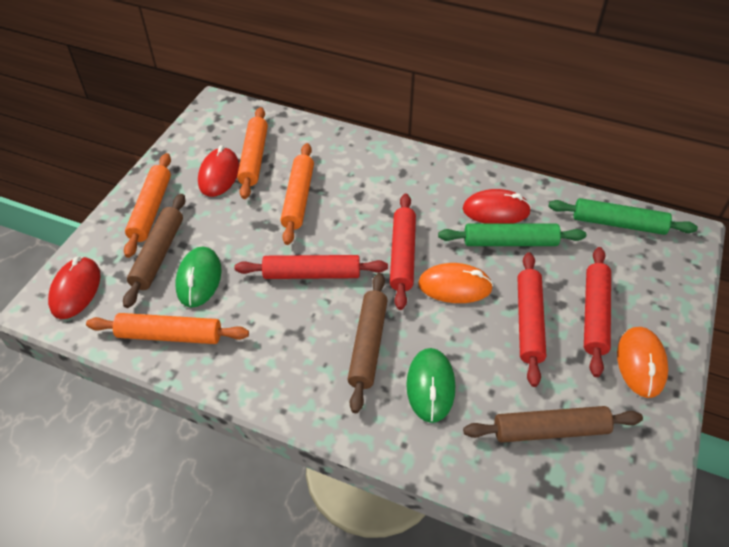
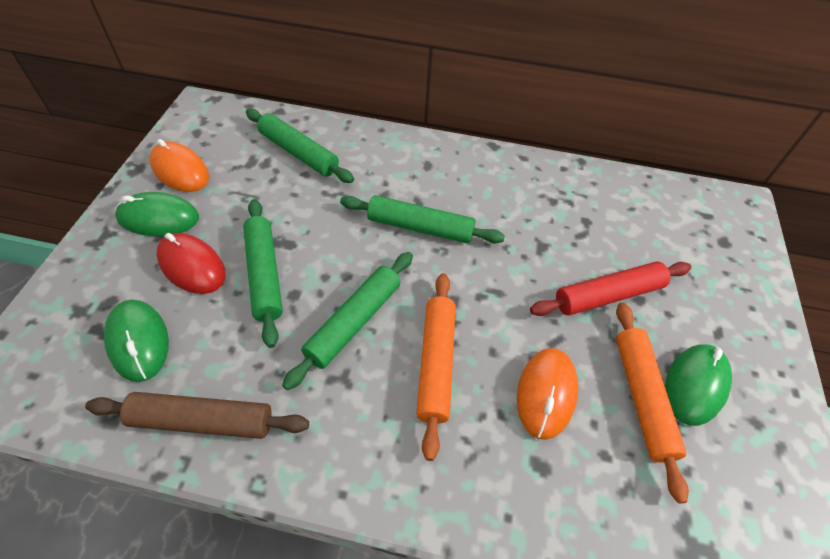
brown rolling pin: 3 -> 1
green mouse: 2 -> 3
green rolling pin: 2 -> 4
orange rolling pin: 4 -> 2
red mouse: 3 -> 1
red rolling pin: 4 -> 1

